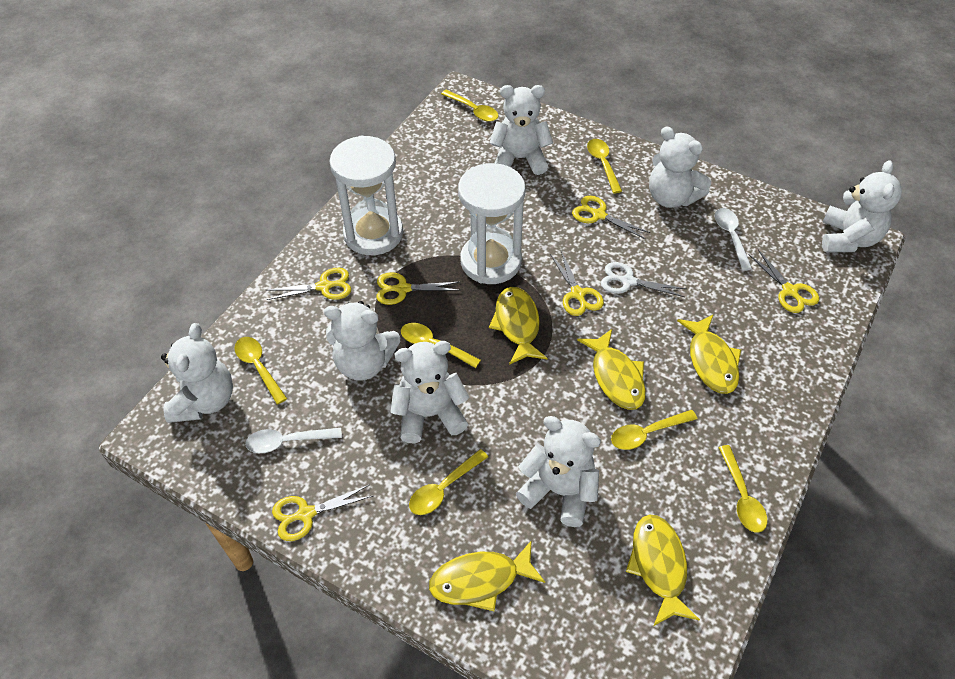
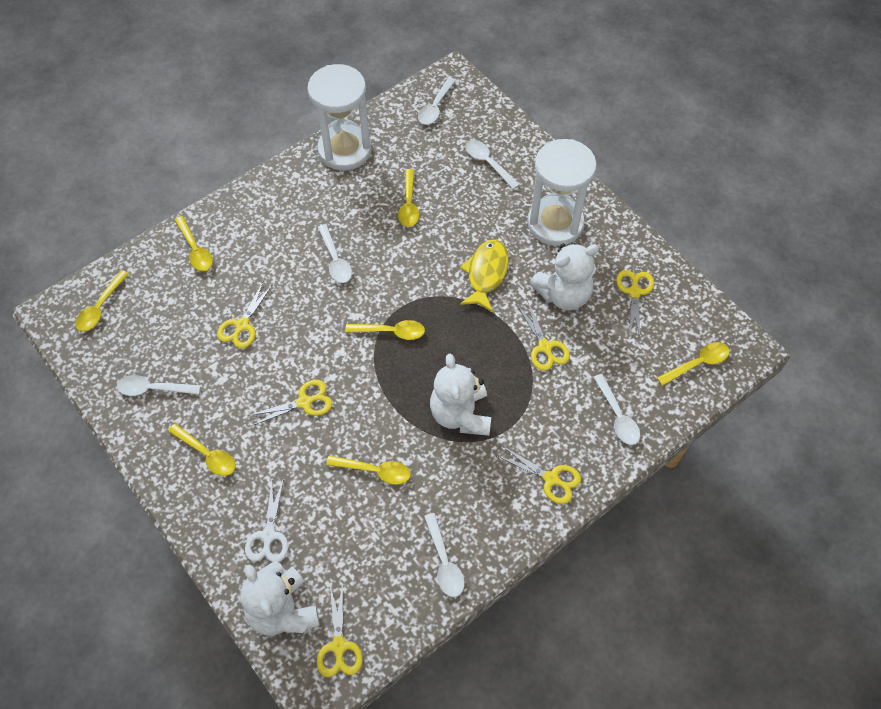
white spoon: 2 -> 6
white teddy bear: 7 -> 3
yellow fish: 5 -> 1

